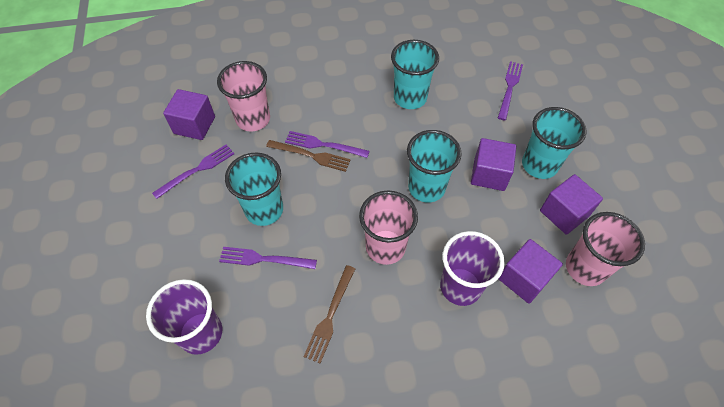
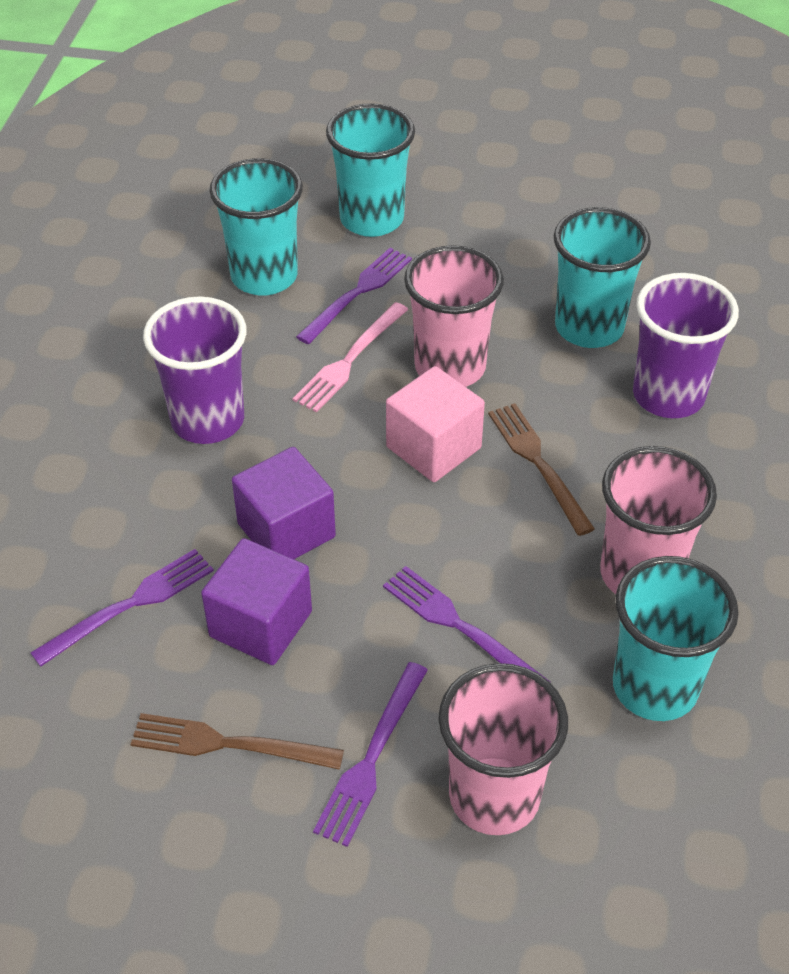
pink cube: 0 -> 1
pink fork: 0 -> 1
purple cube: 4 -> 2

